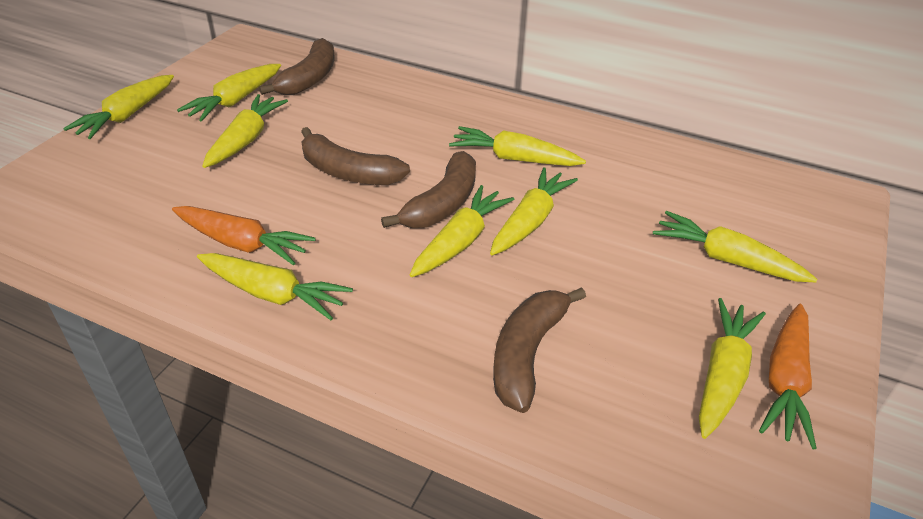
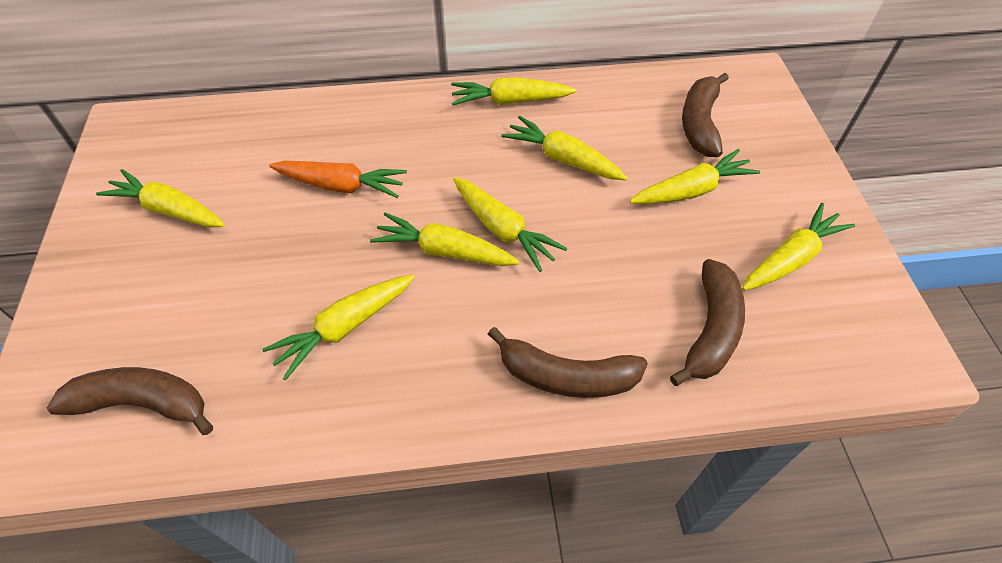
orange carrot: 2 -> 1
yellow carrot: 9 -> 8

